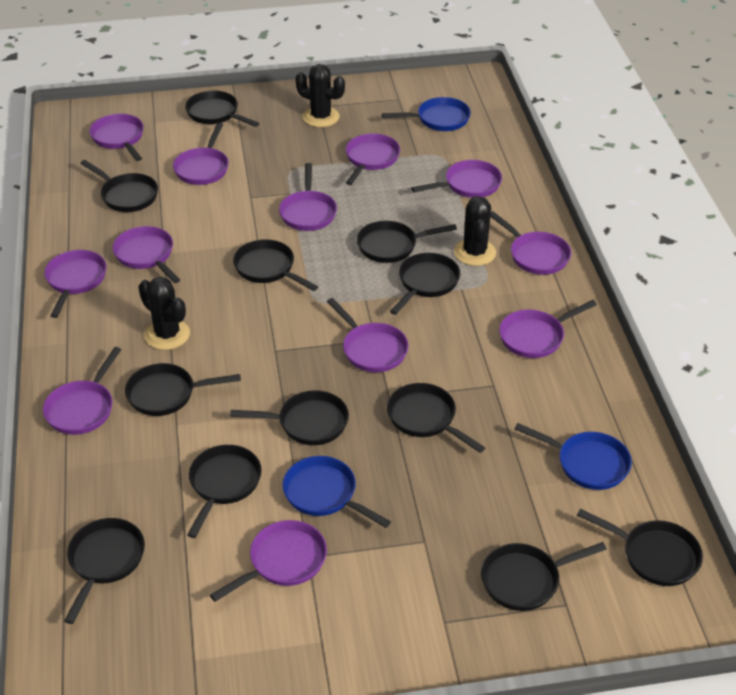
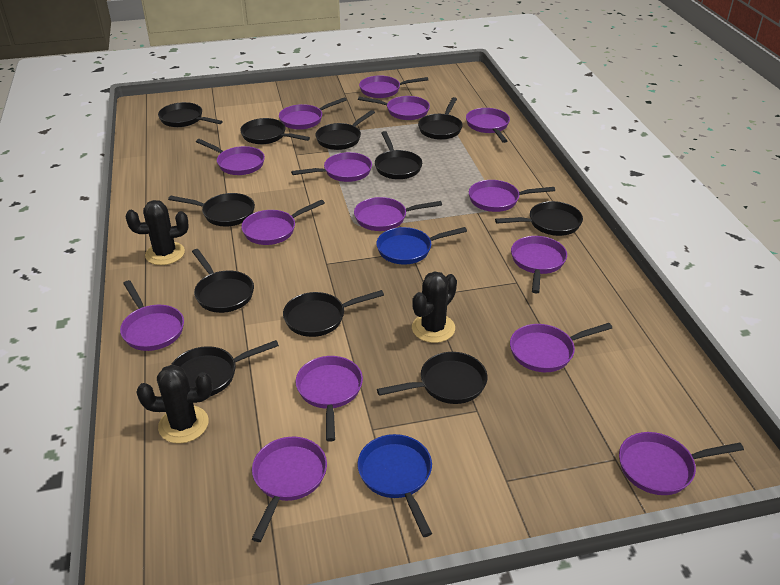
black pan: 12 -> 11
blue pan: 3 -> 2
purple pan: 12 -> 15

